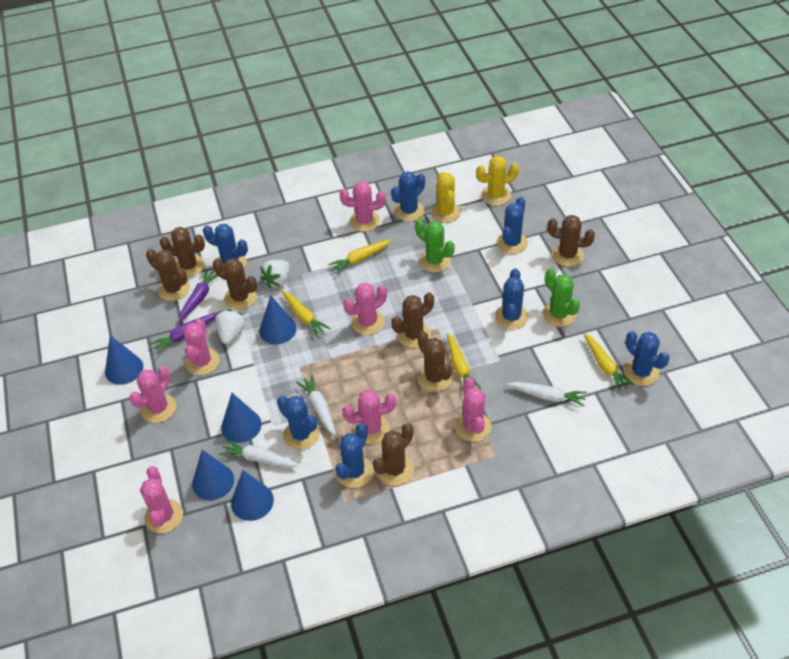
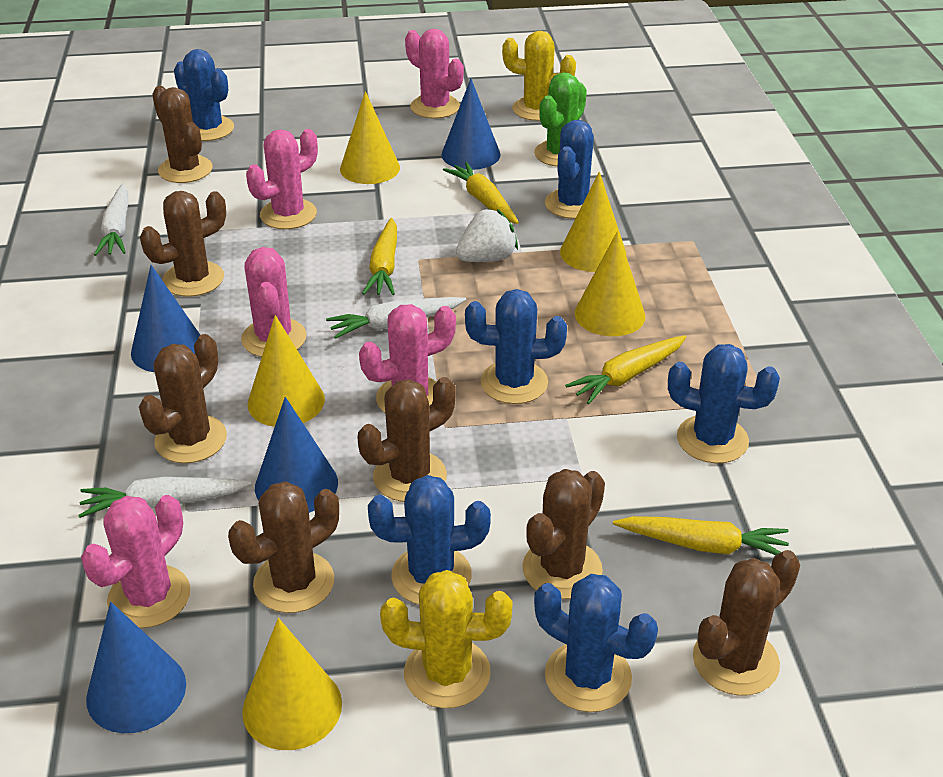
blue cactus: 7 -> 6
blue cone: 5 -> 4
green cactus: 2 -> 1
pink cactus: 7 -> 5
purple carrot: 2 -> 0
white strawberry: 2 -> 1
yellow cone: 0 -> 5

